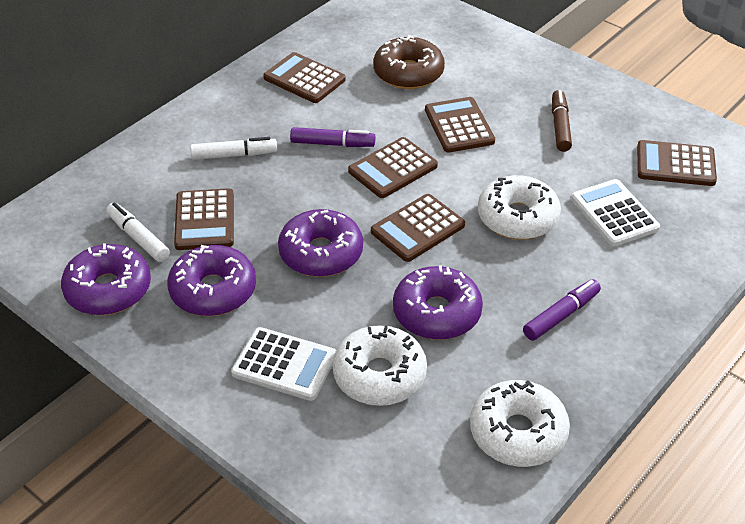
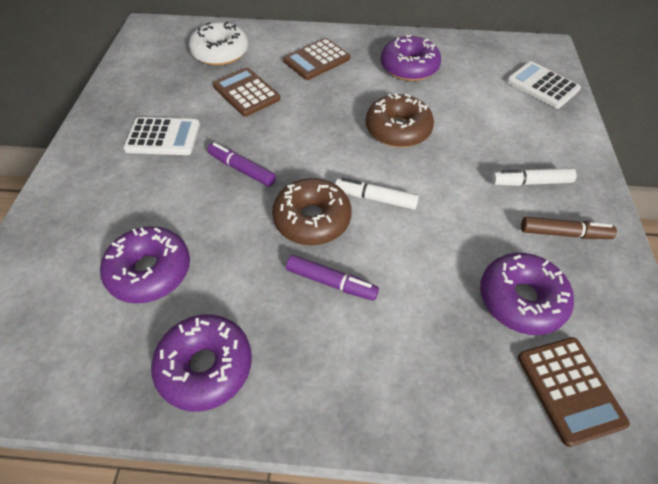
brown calculator: 6 -> 3
brown donut: 1 -> 2
white donut: 3 -> 1

